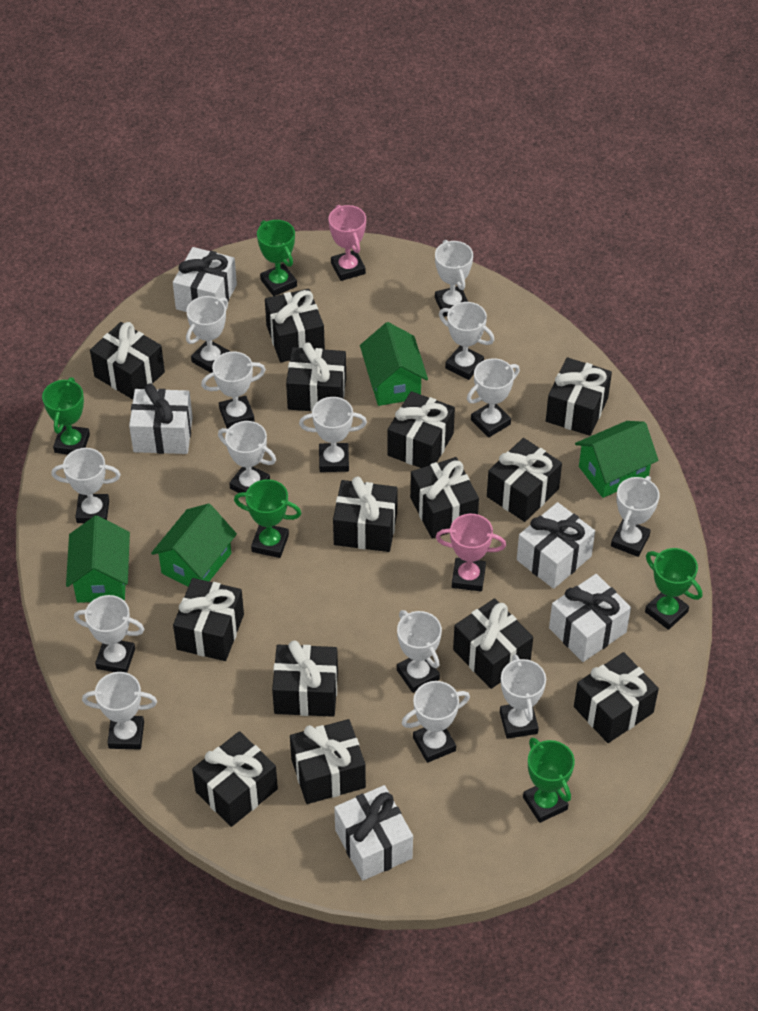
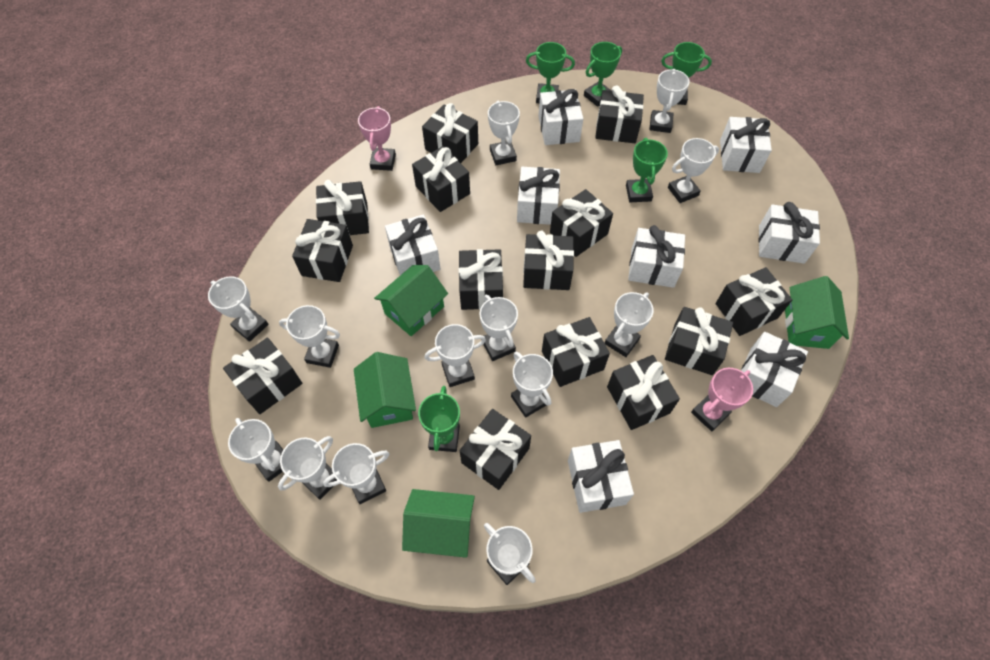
white gift: 5 -> 8
white trophy: 14 -> 13

